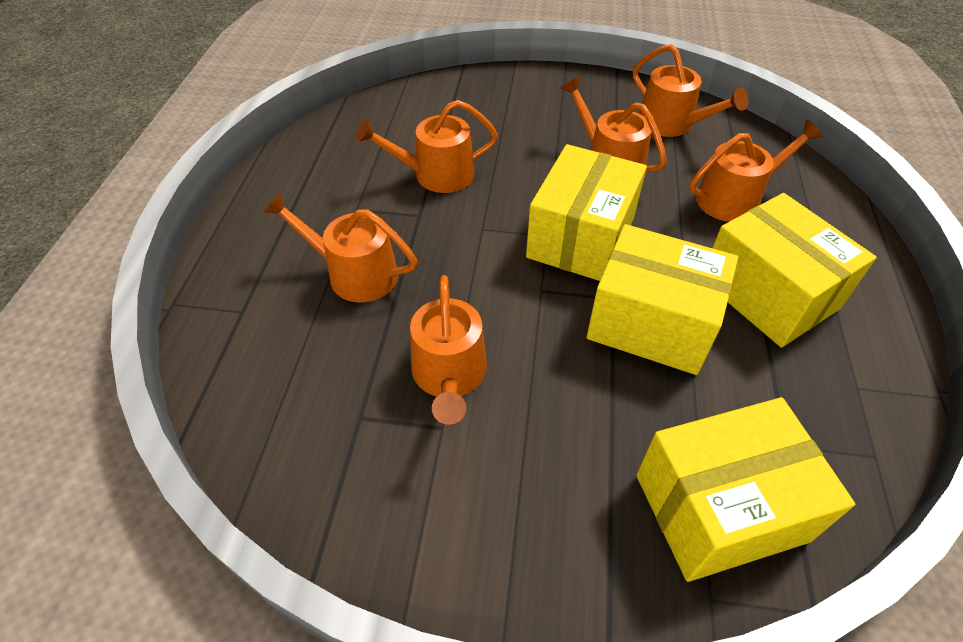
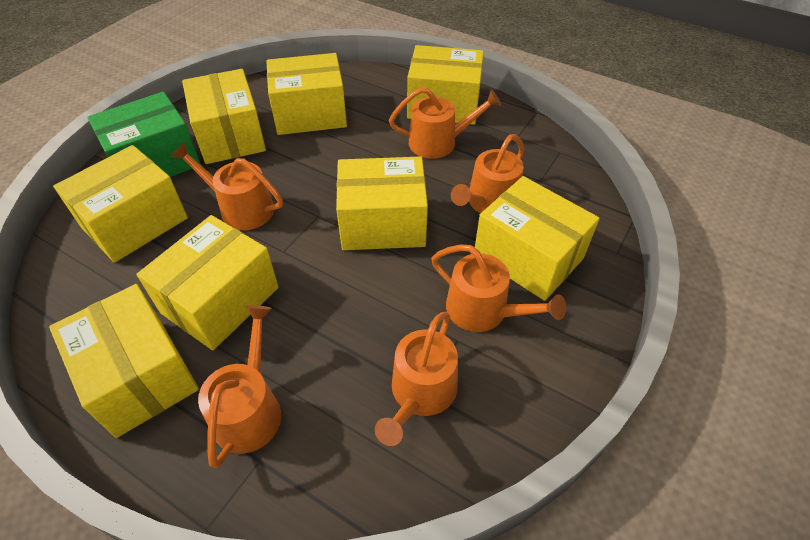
green box: 0 -> 1
yellow box: 4 -> 8

